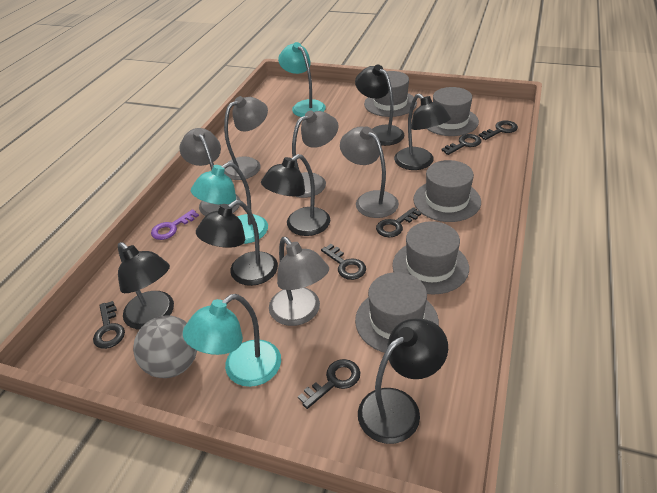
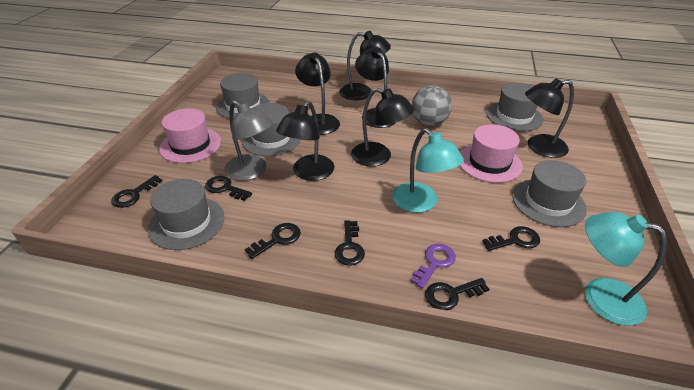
grey lamp: 5 -> 1
pink hat: 0 -> 2
turquoise lamp: 3 -> 2

